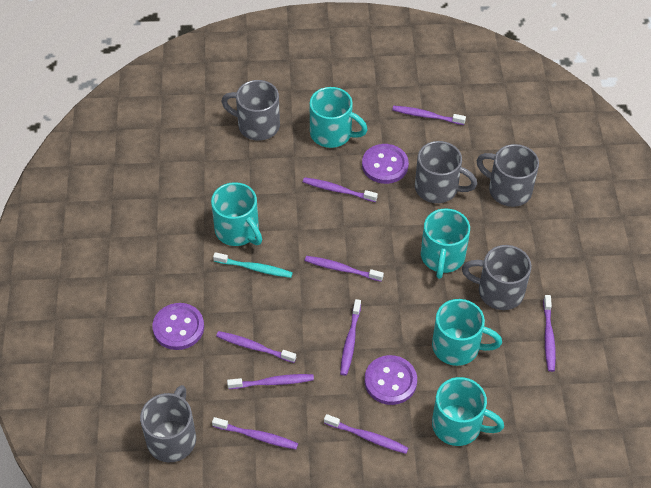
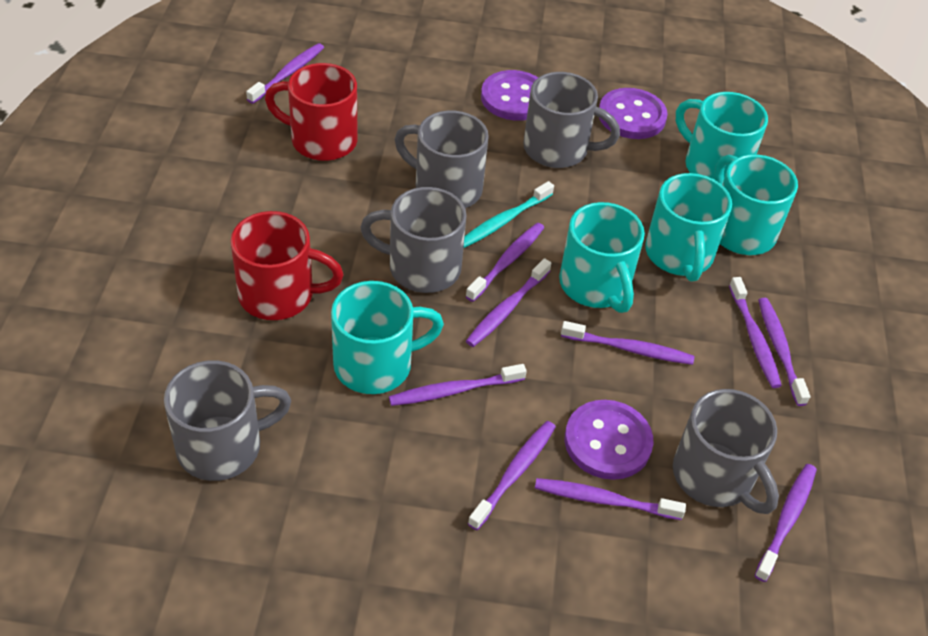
purple toothbrush: 9 -> 10
red mug: 0 -> 2

